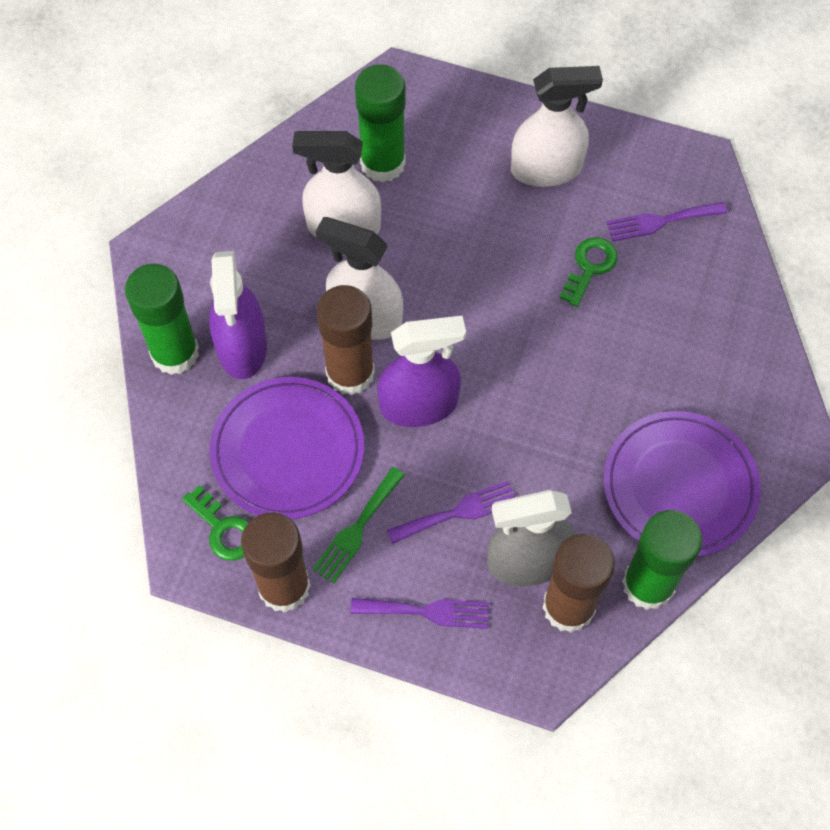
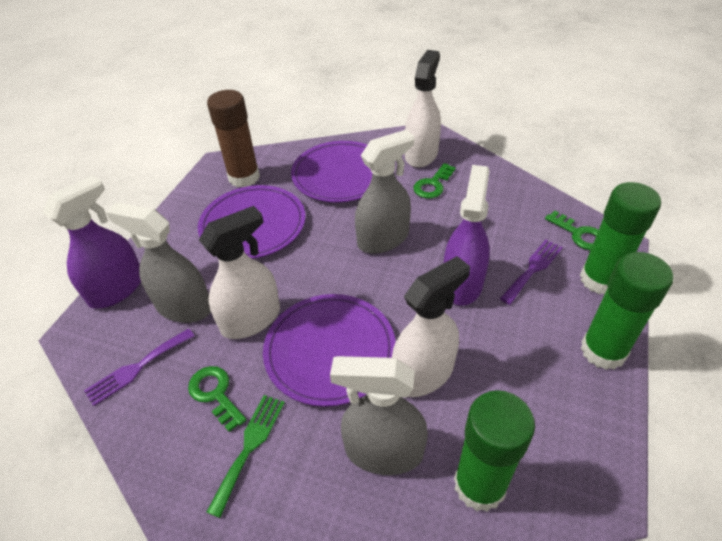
brown glue stick: 3 -> 1
green key: 2 -> 3
grey spray bottle: 1 -> 3
purple fork: 3 -> 2
purple plate: 2 -> 3

